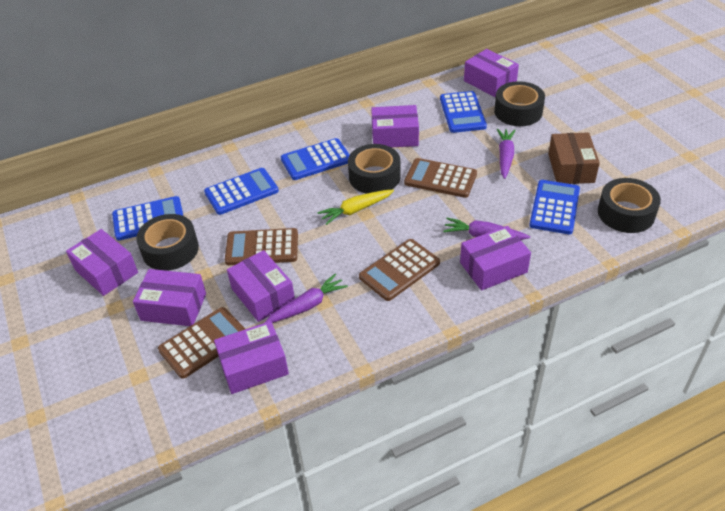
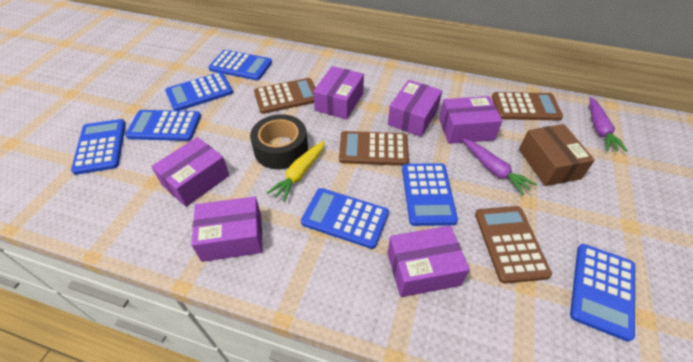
black tape: 4 -> 1
blue calculator: 5 -> 7
purple box: 7 -> 6
purple carrot: 3 -> 2

